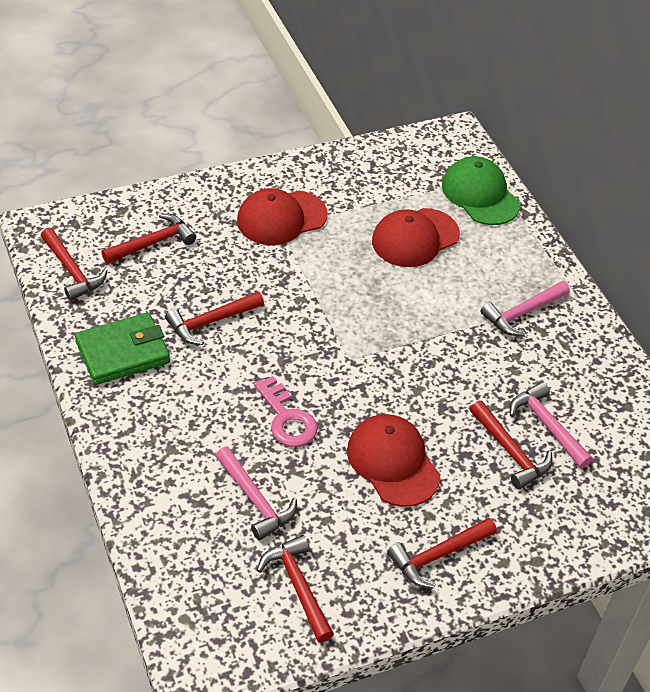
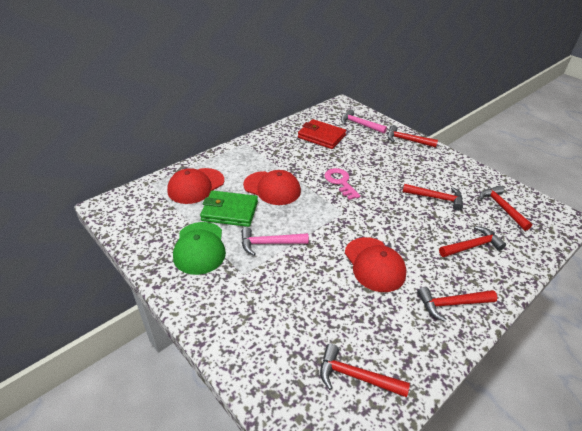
pink hammer: 3 -> 2
red wallet: 0 -> 1

